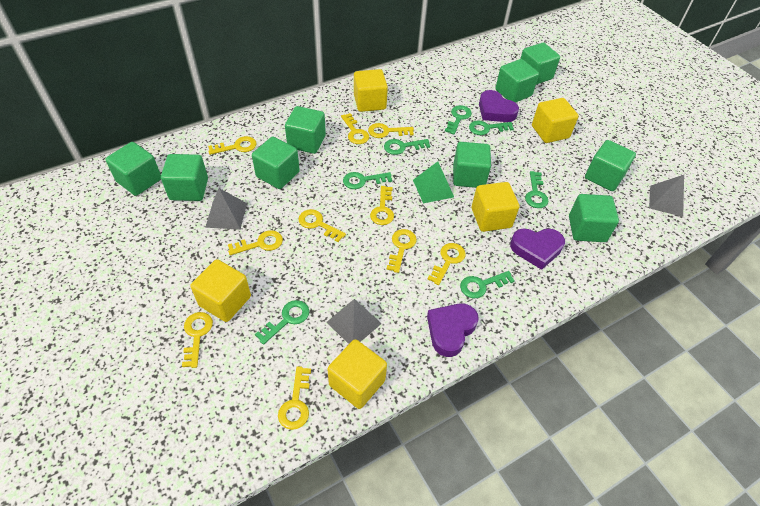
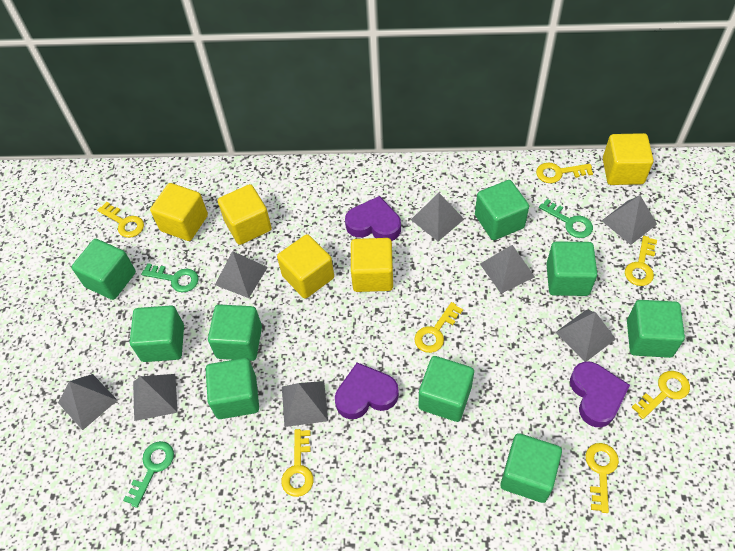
green key: 7 -> 3
green pyramid: 1 -> 0
grey pyramid: 3 -> 8
yellow key: 10 -> 7

